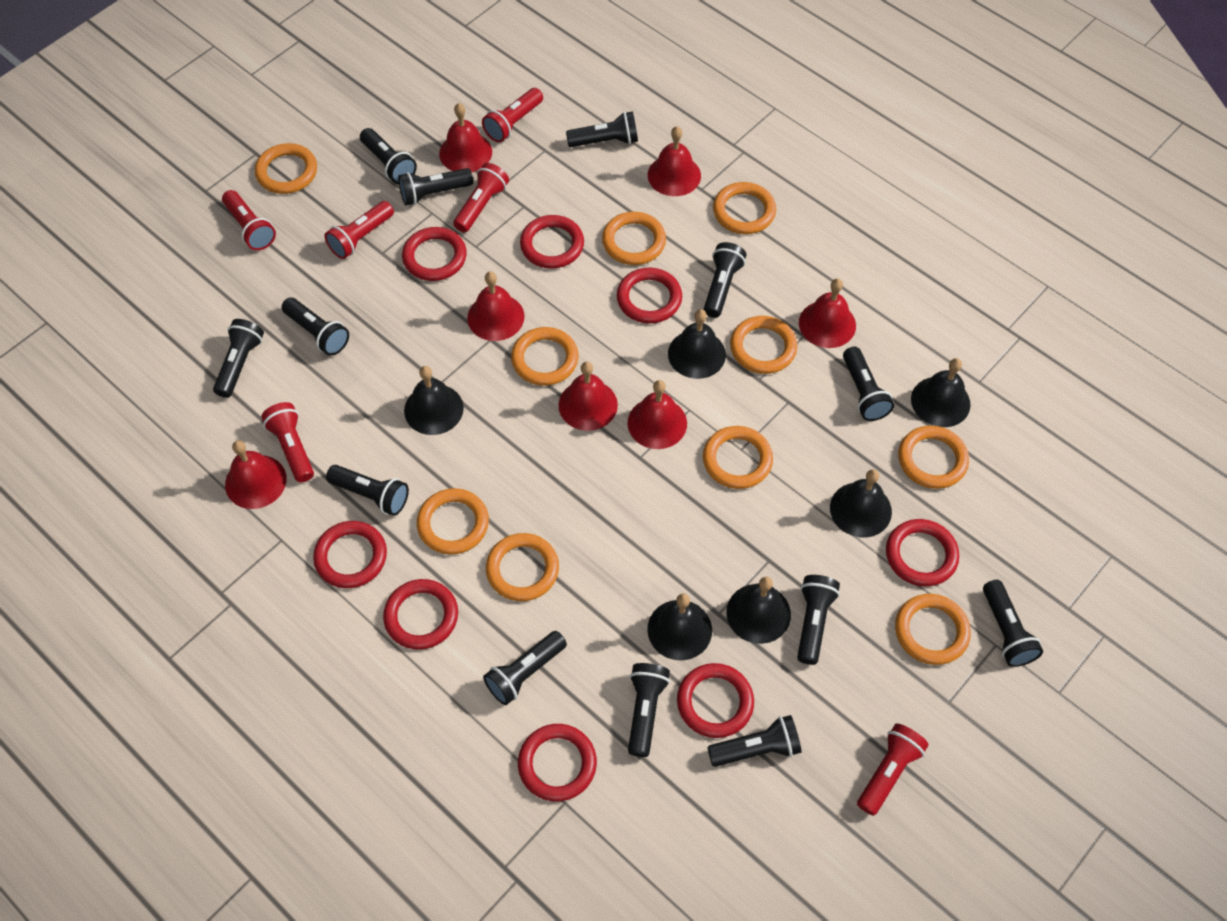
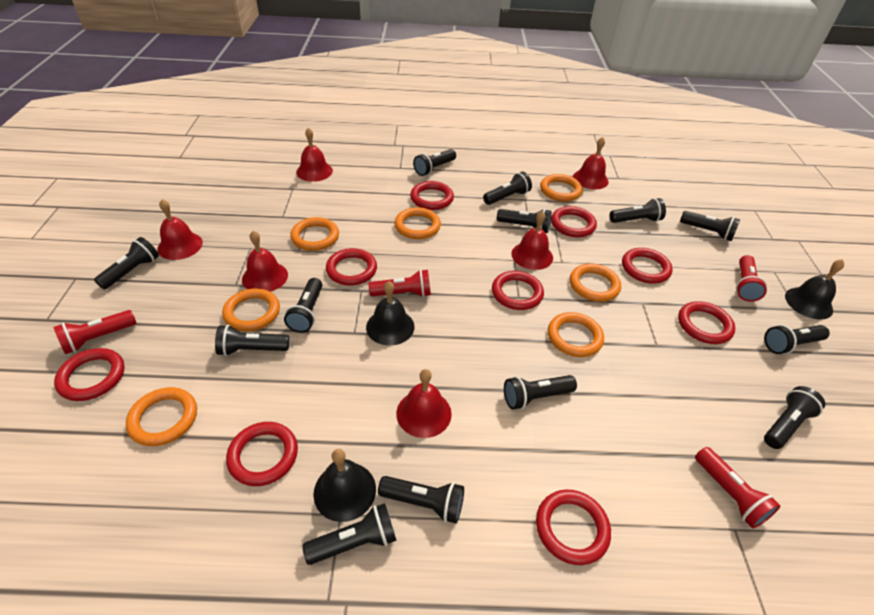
black bell: 6 -> 3
orange ring: 10 -> 7
red bell: 7 -> 6
red flashlight: 6 -> 4
red ring: 8 -> 9

